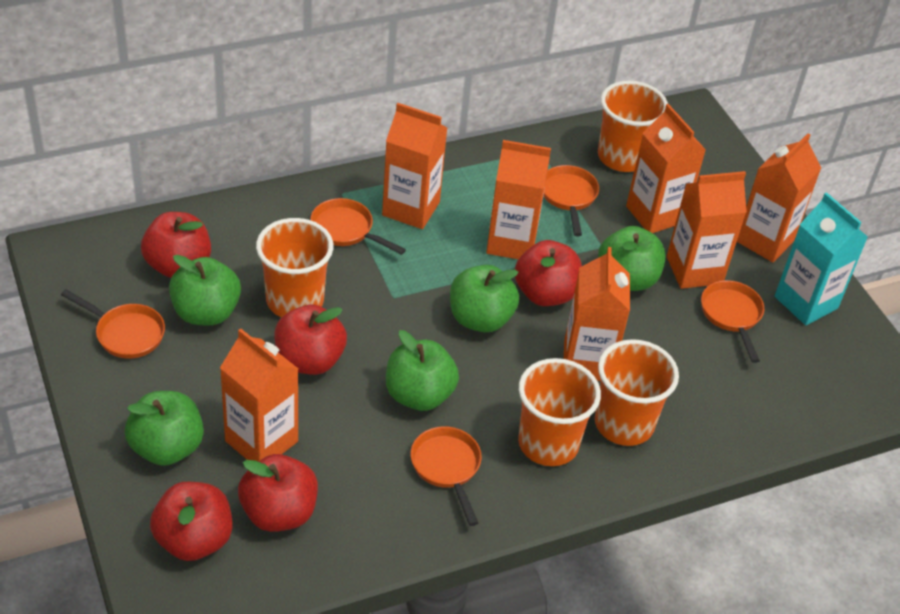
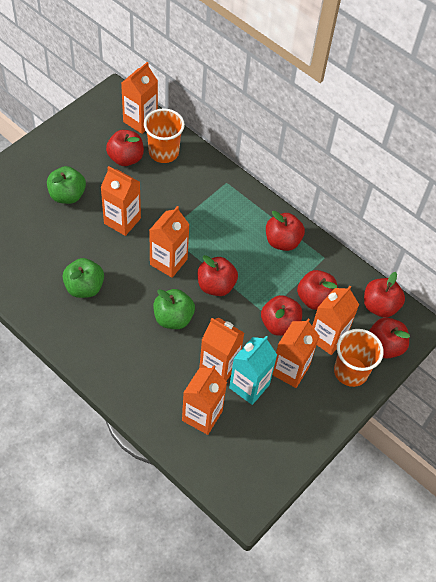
green apple: 5 -> 3
orange cup: 4 -> 2
orange pan: 5 -> 0
red apple: 5 -> 7

